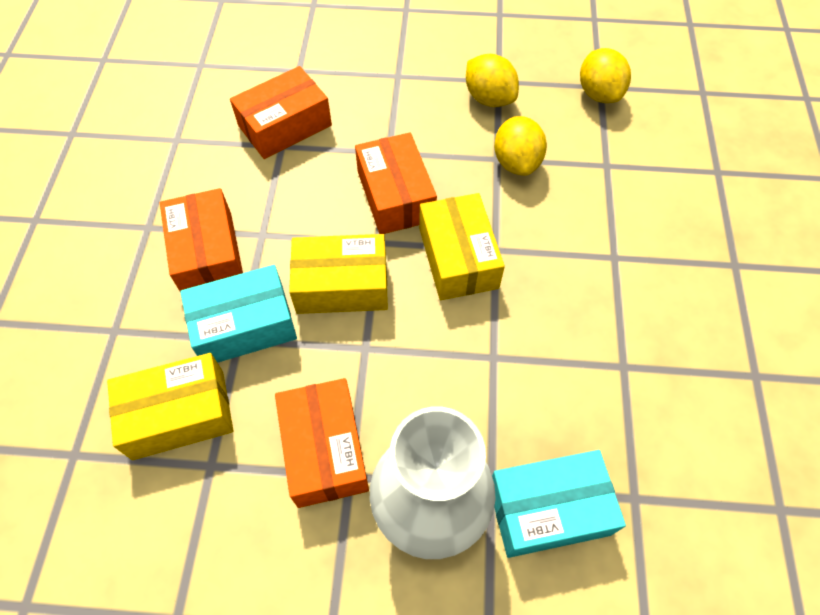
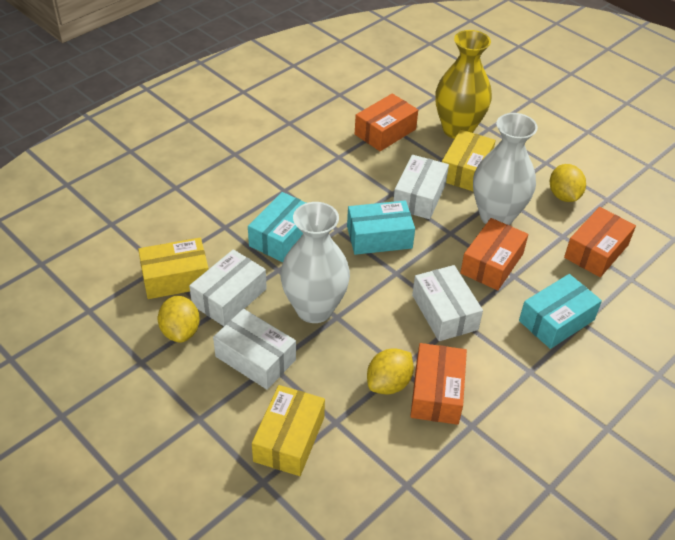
turquoise box: 2 -> 3
white box: 0 -> 4
white vase: 1 -> 2
yellow vase: 0 -> 1

